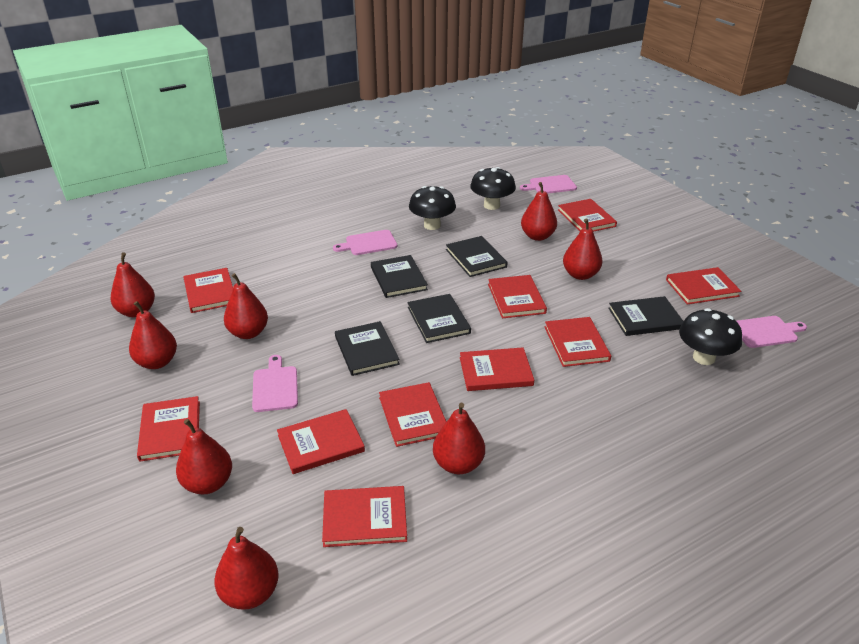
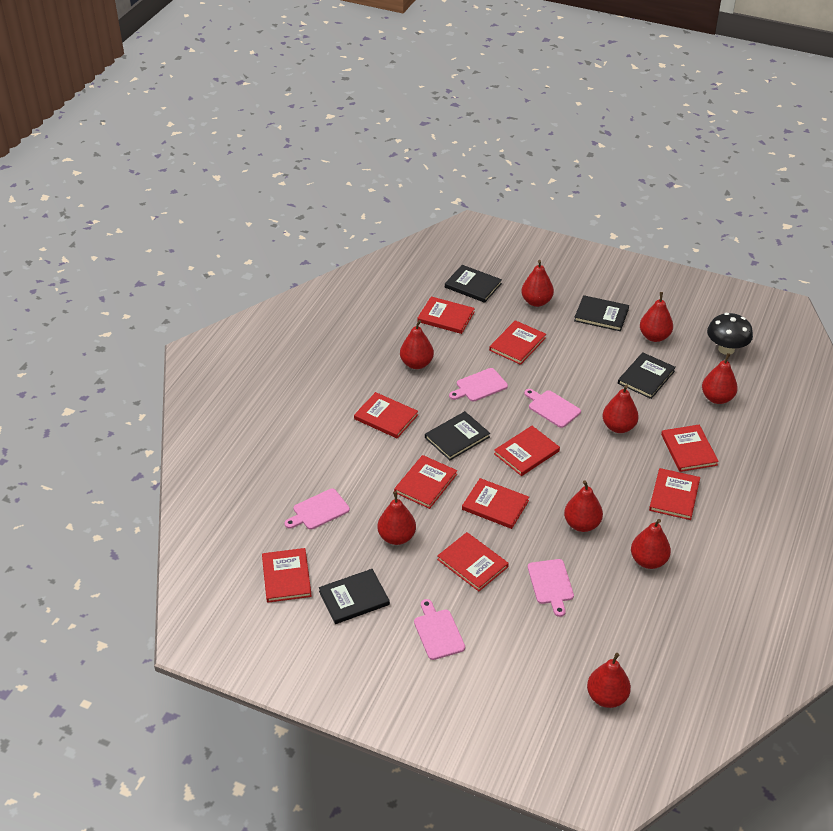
black mushroom: 3 -> 1
pink cutting board: 4 -> 5
red pear: 8 -> 9

